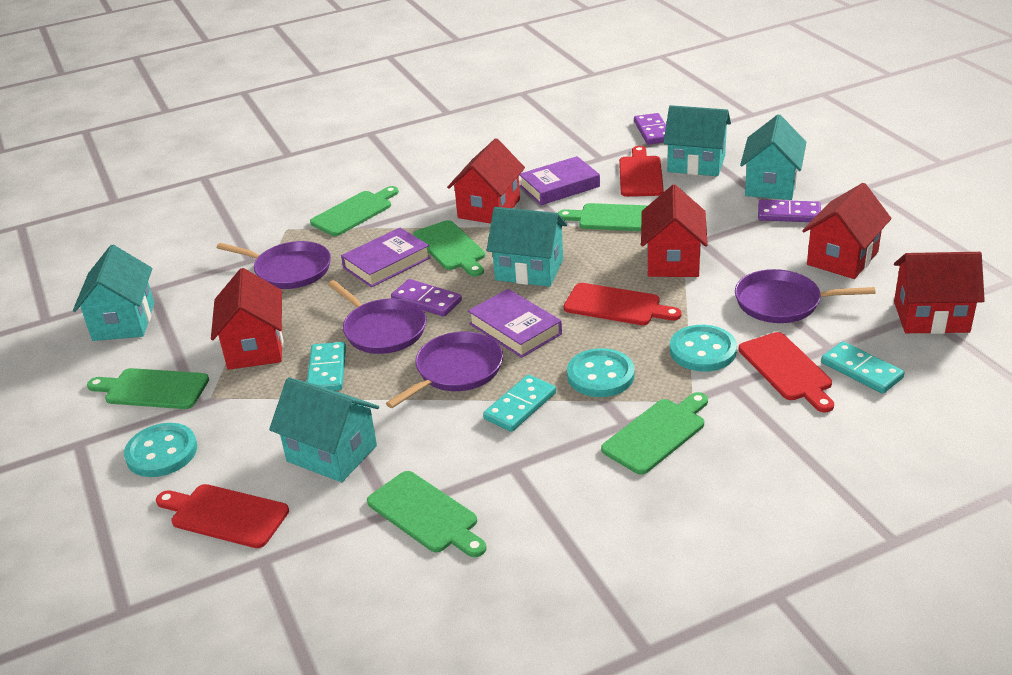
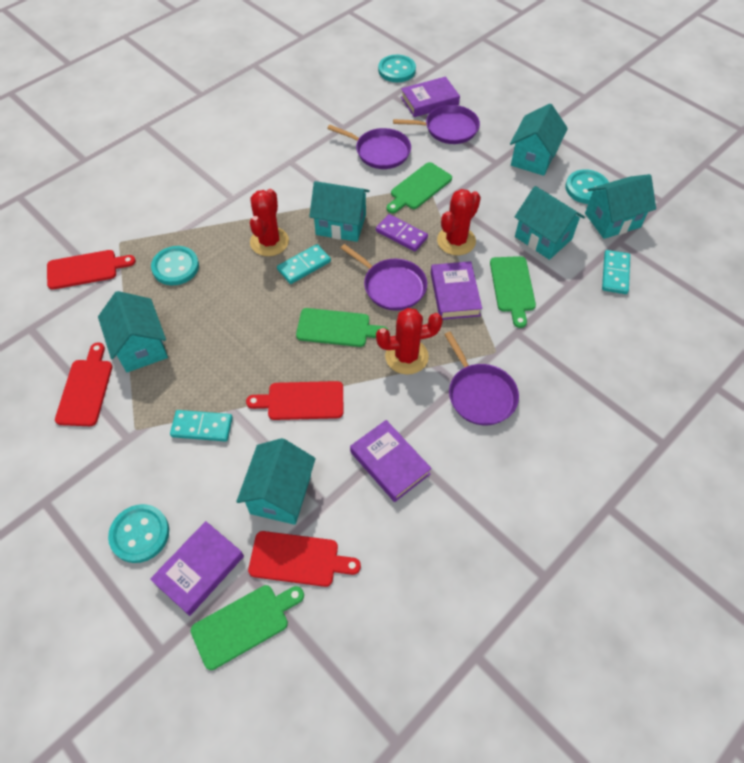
green cutting board: 6 -> 4
purple book: 3 -> 4
purple domino: 3 -> 1
red cactus: 0 -> 3
red house: 5 -> 0
turquoise button: 3 -> 4
turquoise house: 5 -> 6

